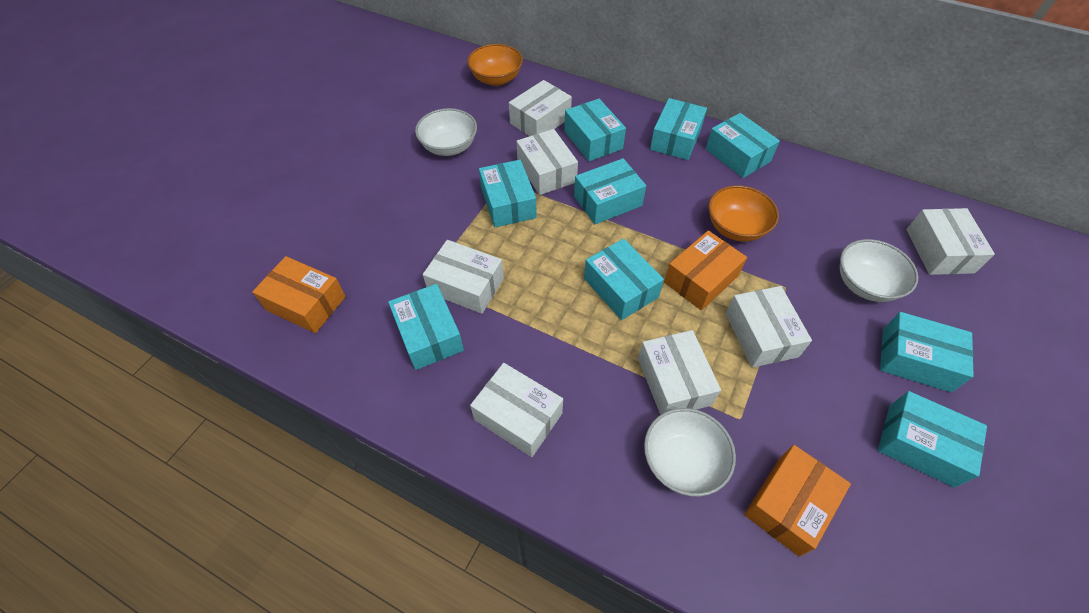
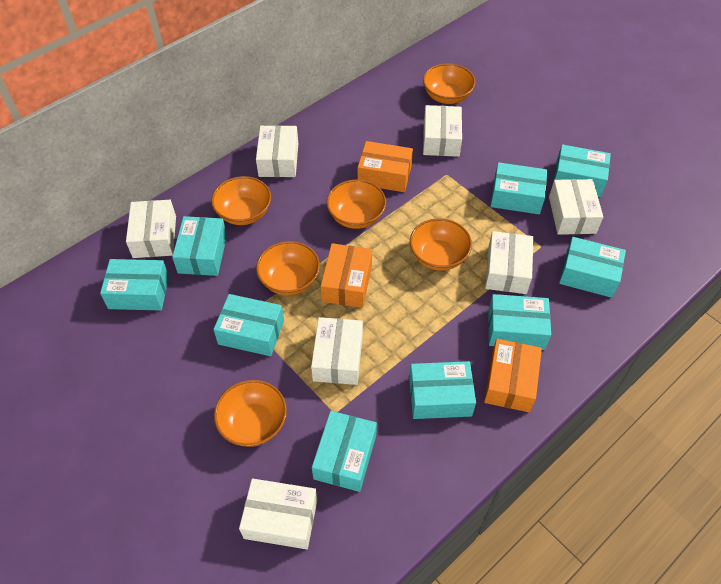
orange bowl: 2 -> 6
white bowl: 3 -> 0

